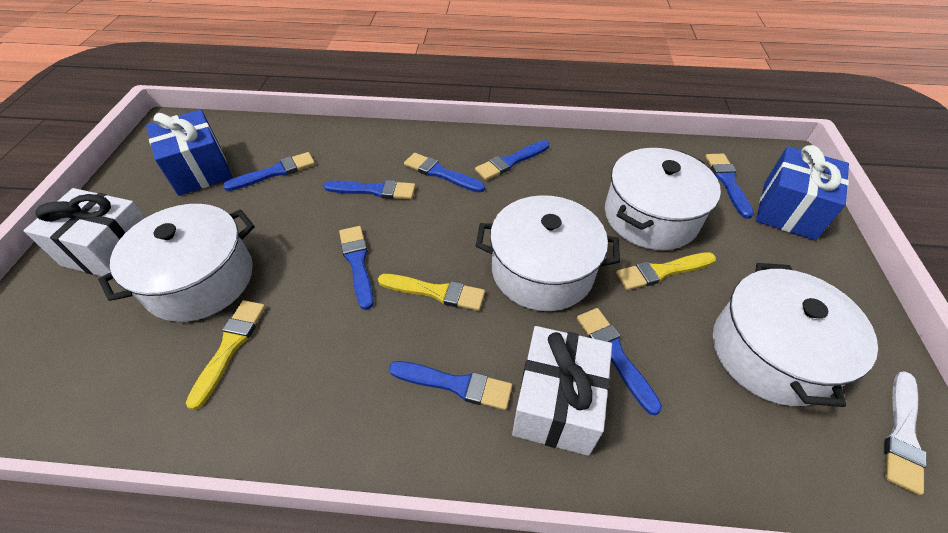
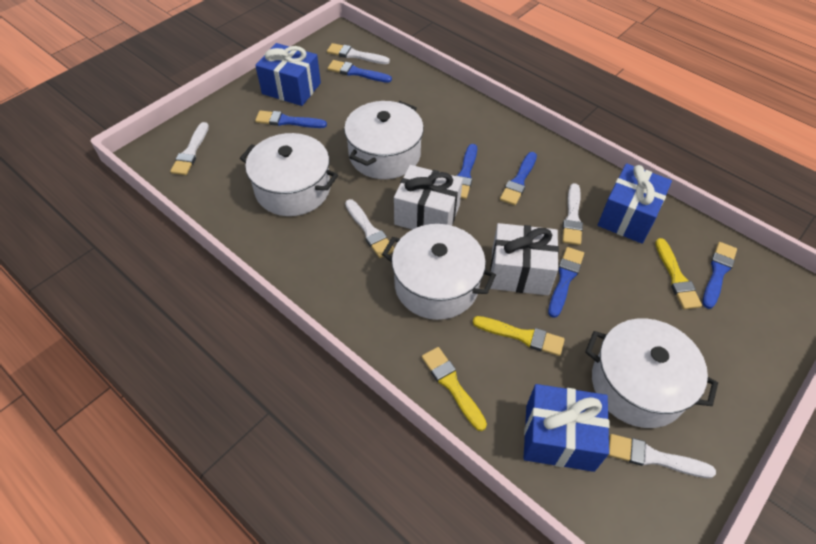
blue brush: 8 -> 6
blue gift: 2 -> 3
white brush: 1 -> 5

